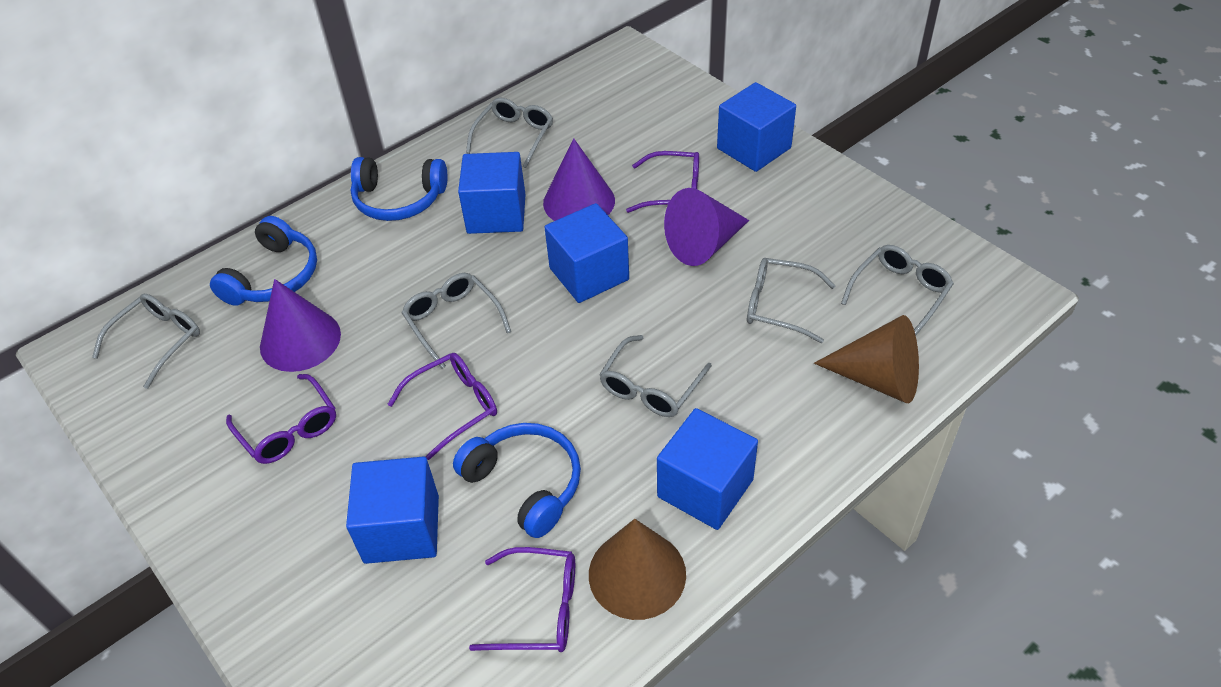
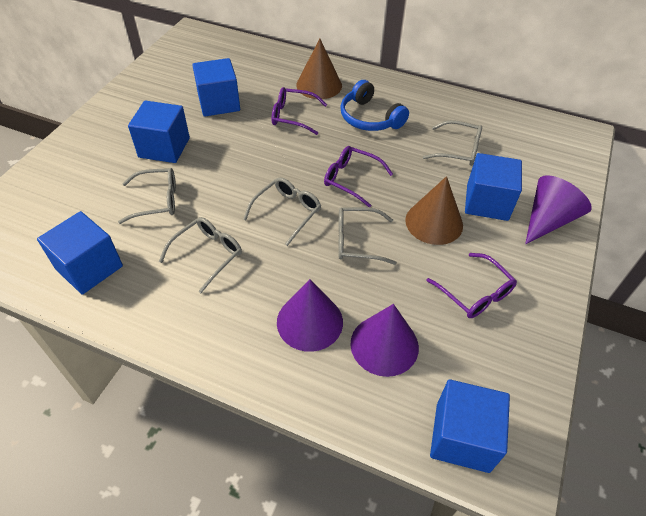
blue headphones: 3 -> 1
grey glasses: 6 -> 5
purple glasses: 4 -> 3

